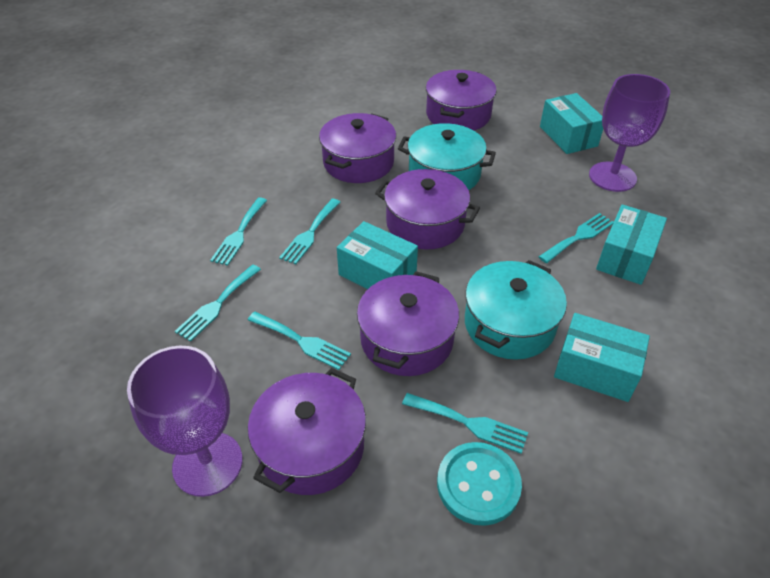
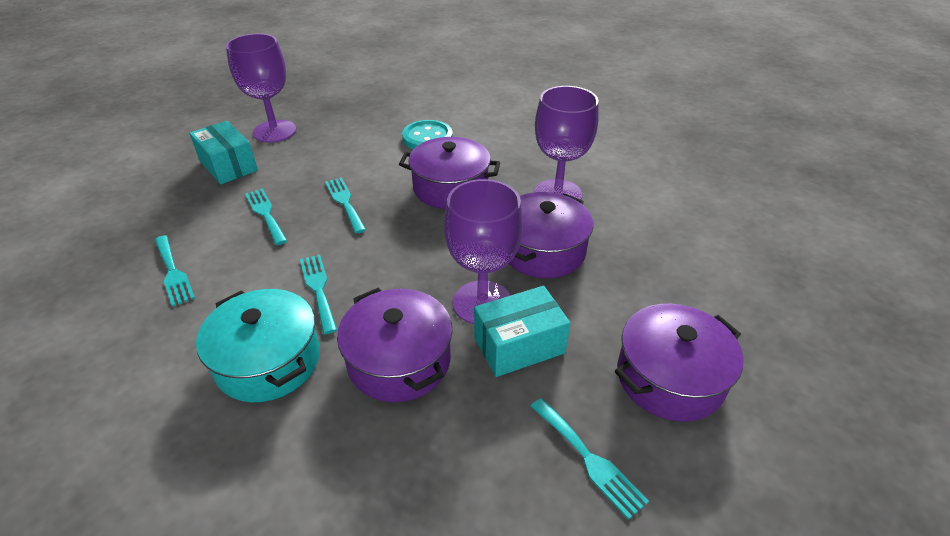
purple goblet: 2 -> 3
purple pot: 5 -> 4
turquoise box: 4 -> 2
turquoise fork: 6 -> 5
turquoise pot: 2 -> 1

